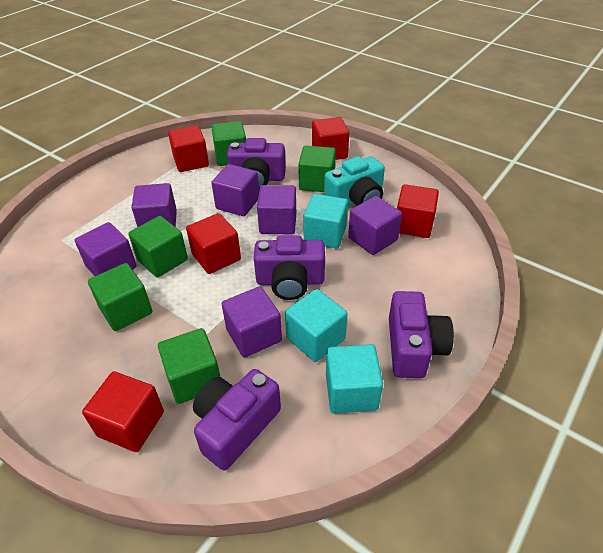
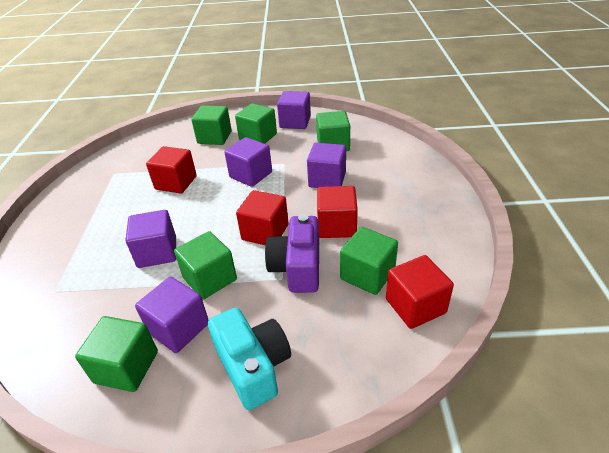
green cube: 5 -> 6
purple camera: 4 -> 1
purple cube: 6 -> 5
red cube: 5 -> 4
turquoise cube: 3 -> 0

